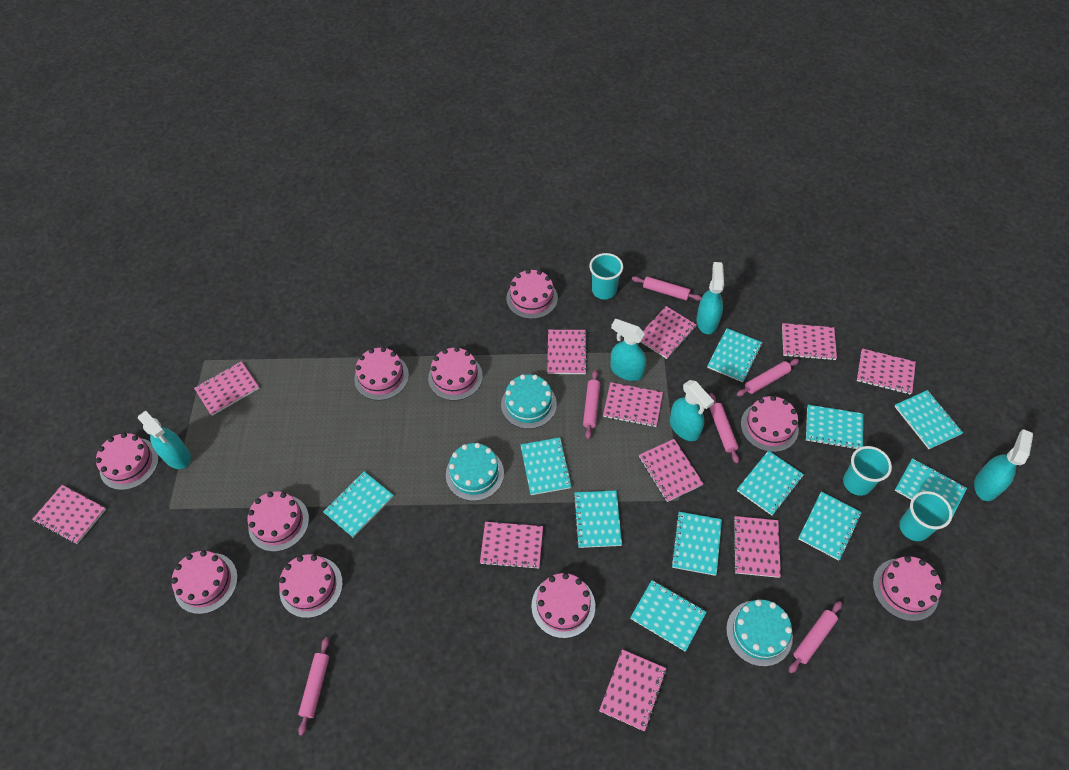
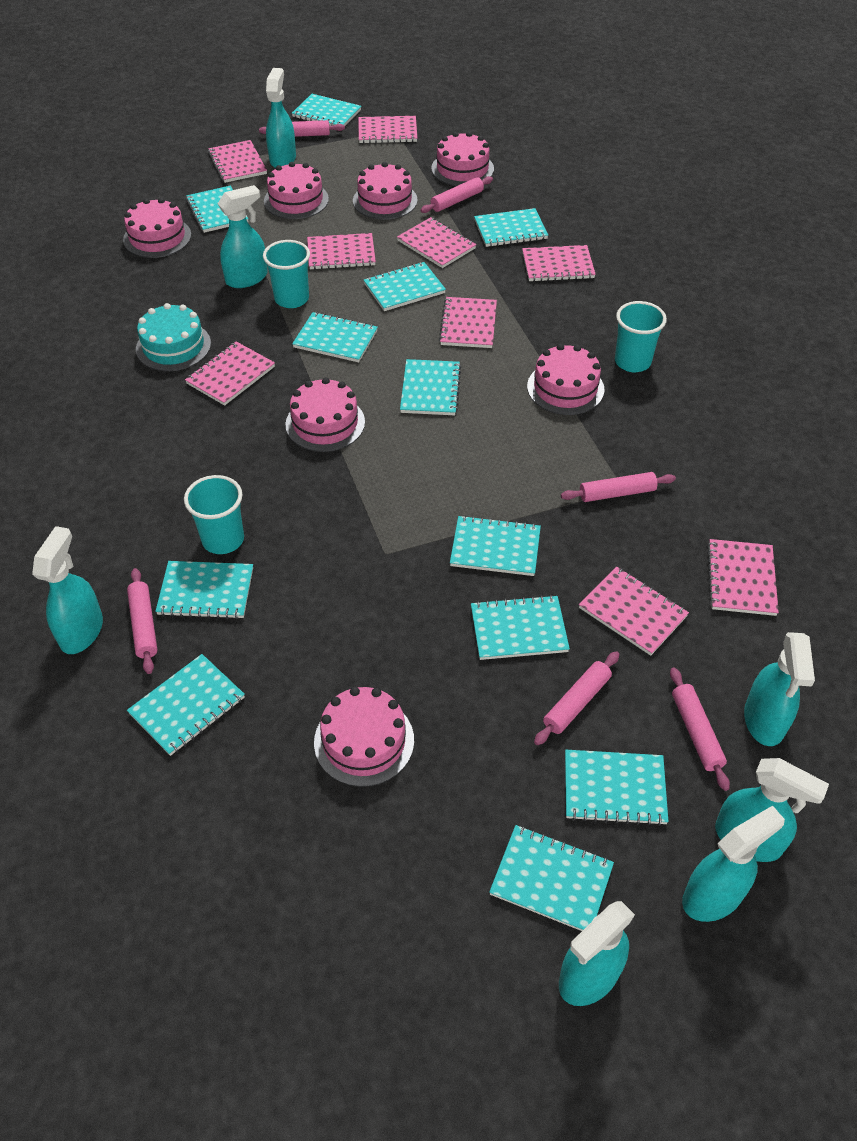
pink cake: 10 -> 7
pink notebook: 11 -> 9
turquoise cake: 3 -> 1
turquoise notebook: 11 -> 12
turquoise spray bottle: 5 -> 7

